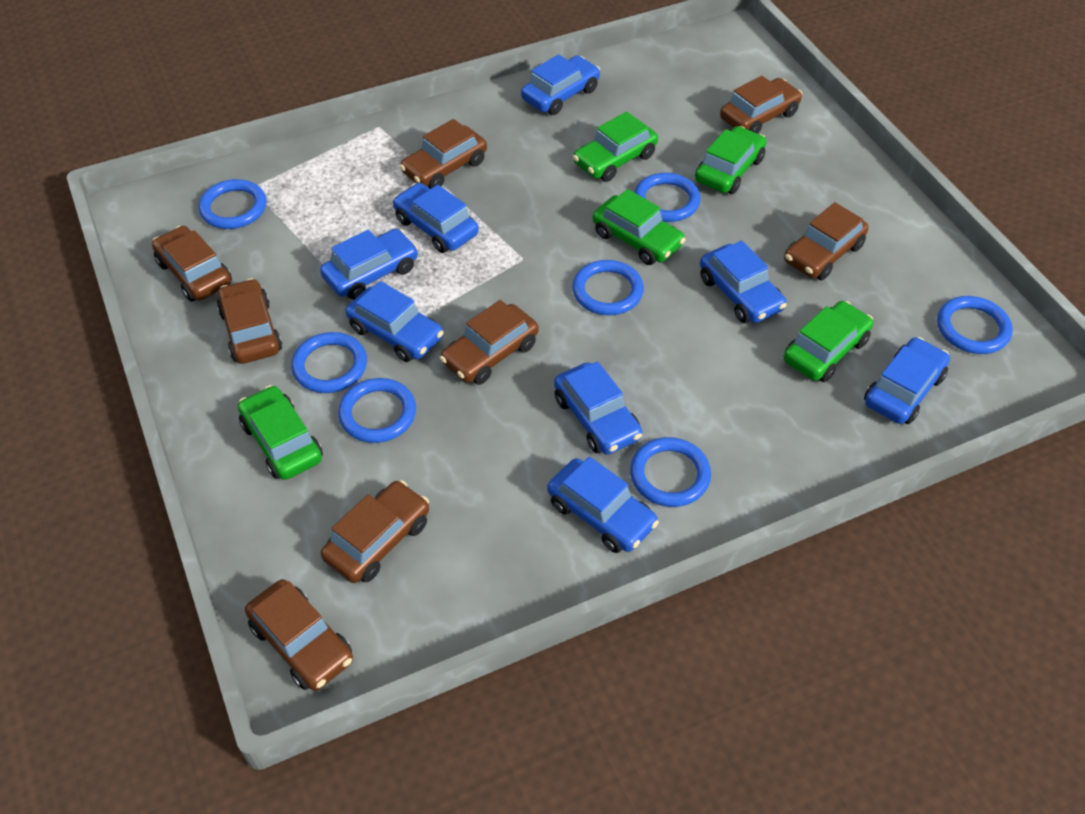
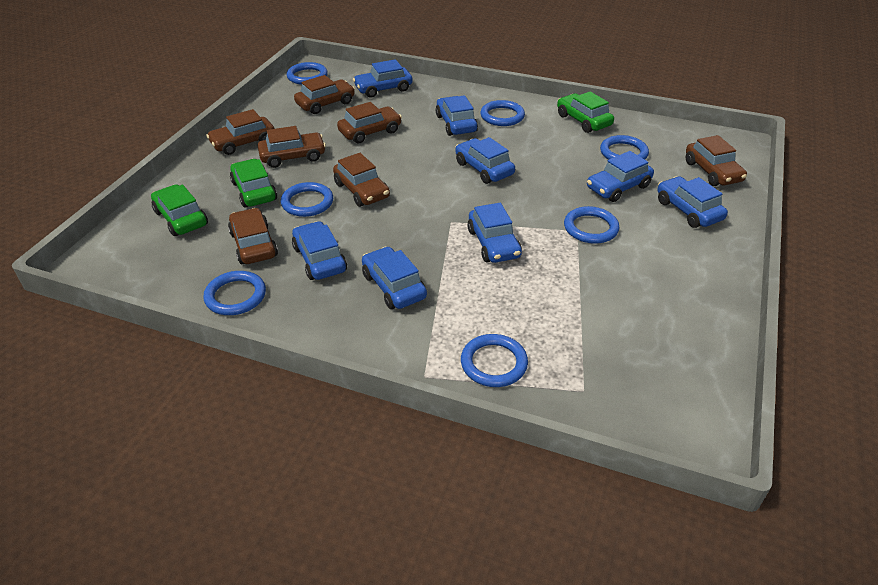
brown car: 8 -> 7
green car: 5 -> 3

